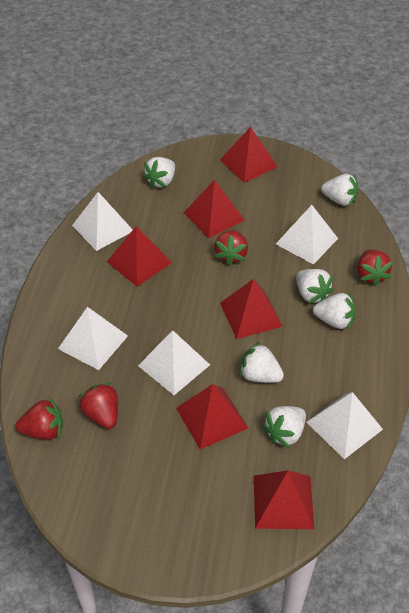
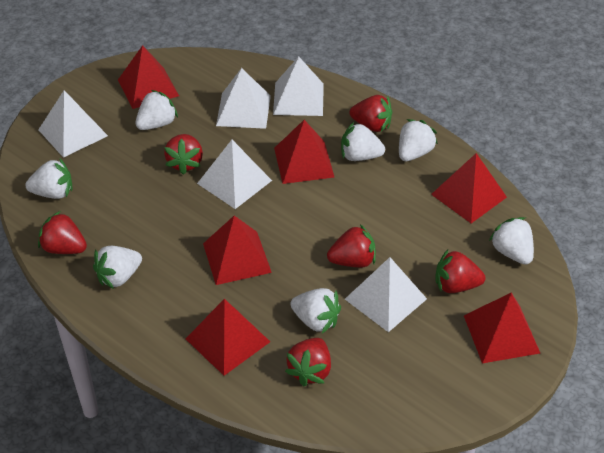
red strawberry: 4 -> 6
white strawberry: 6 -> 7

